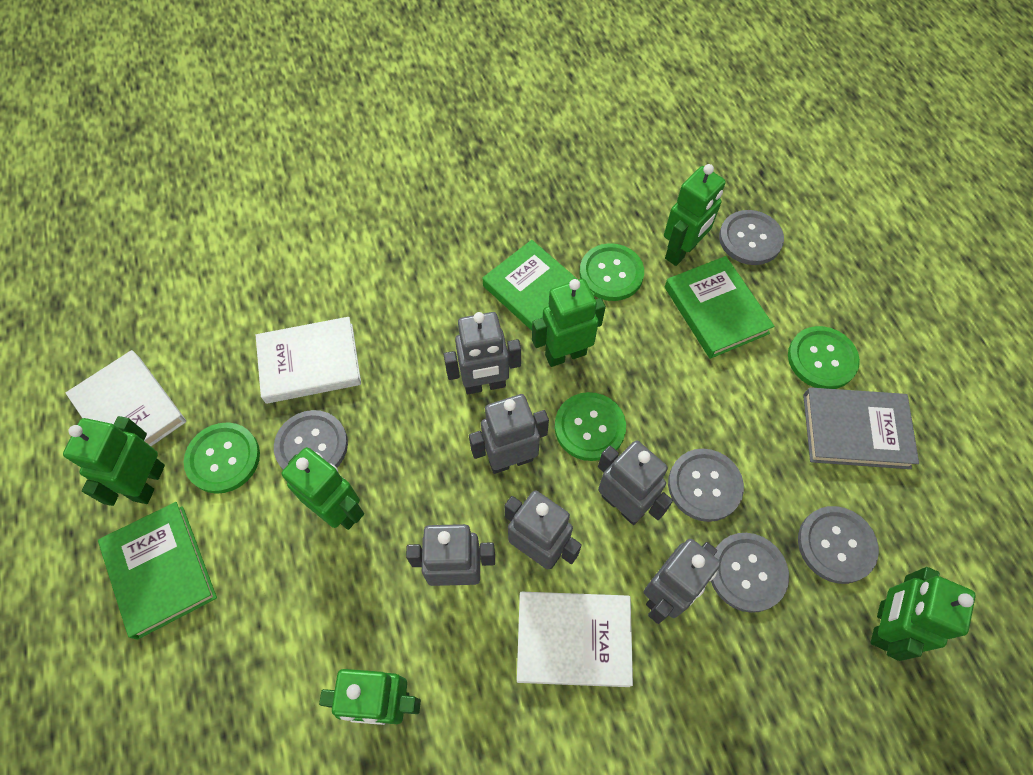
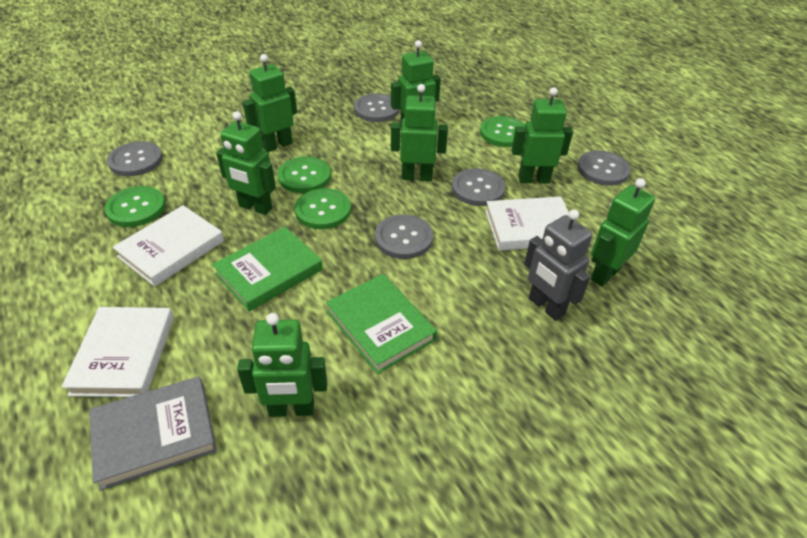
green book: 3 -> 2
green robot: 6 -> 7
grey robot: 6 -> 1

